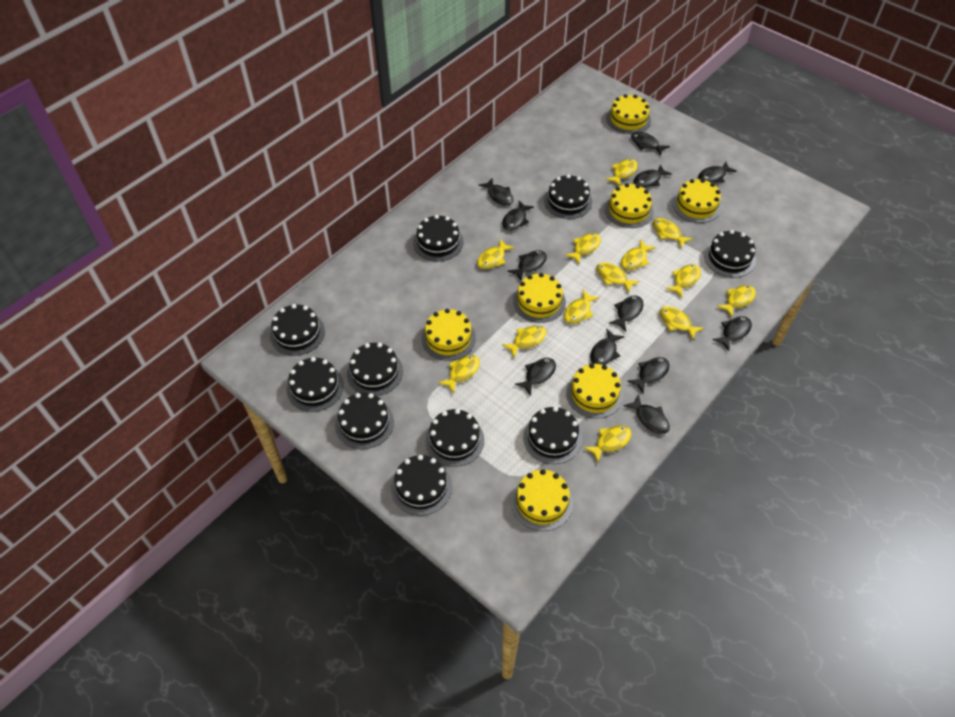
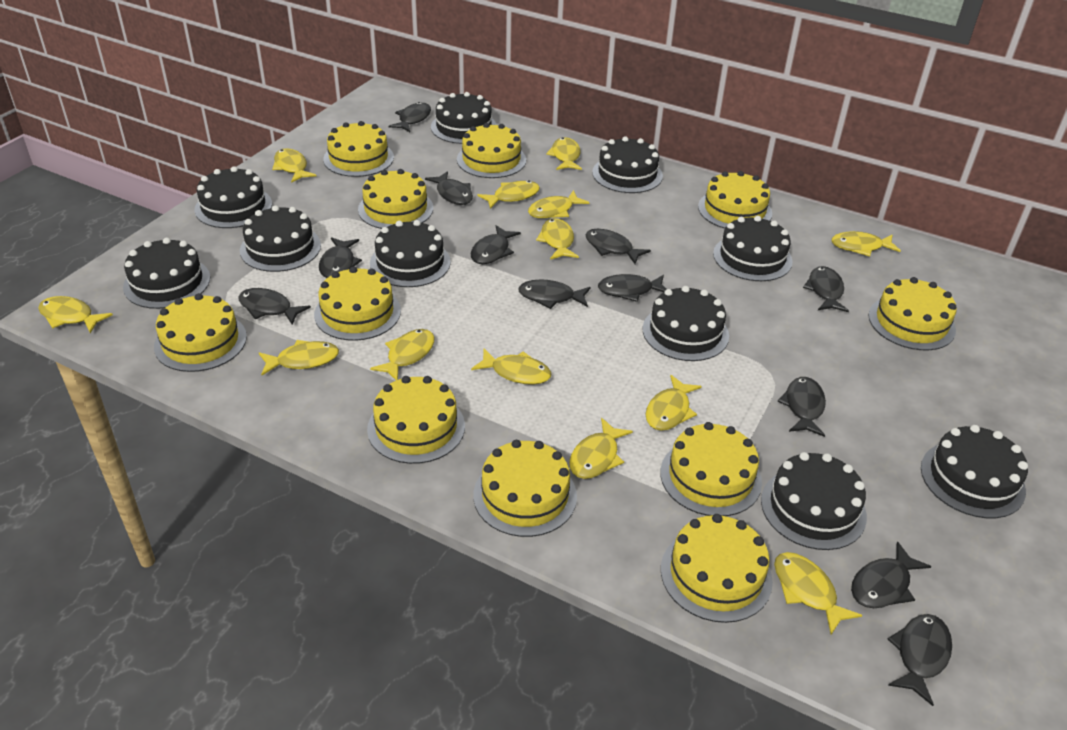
yellow cake: 7 -> 11

